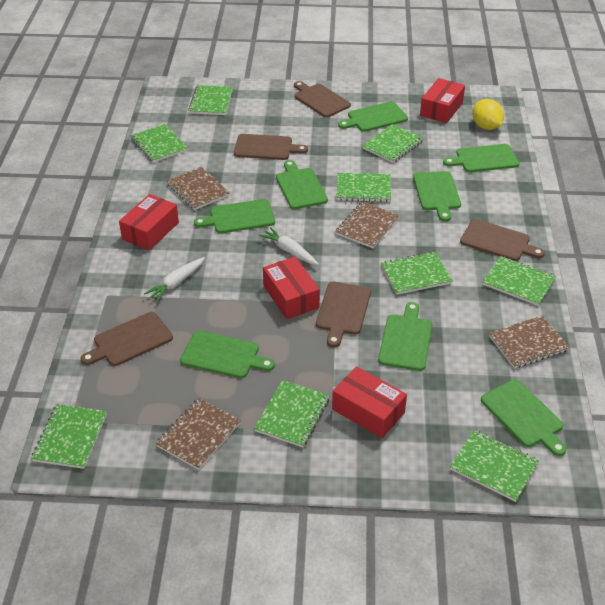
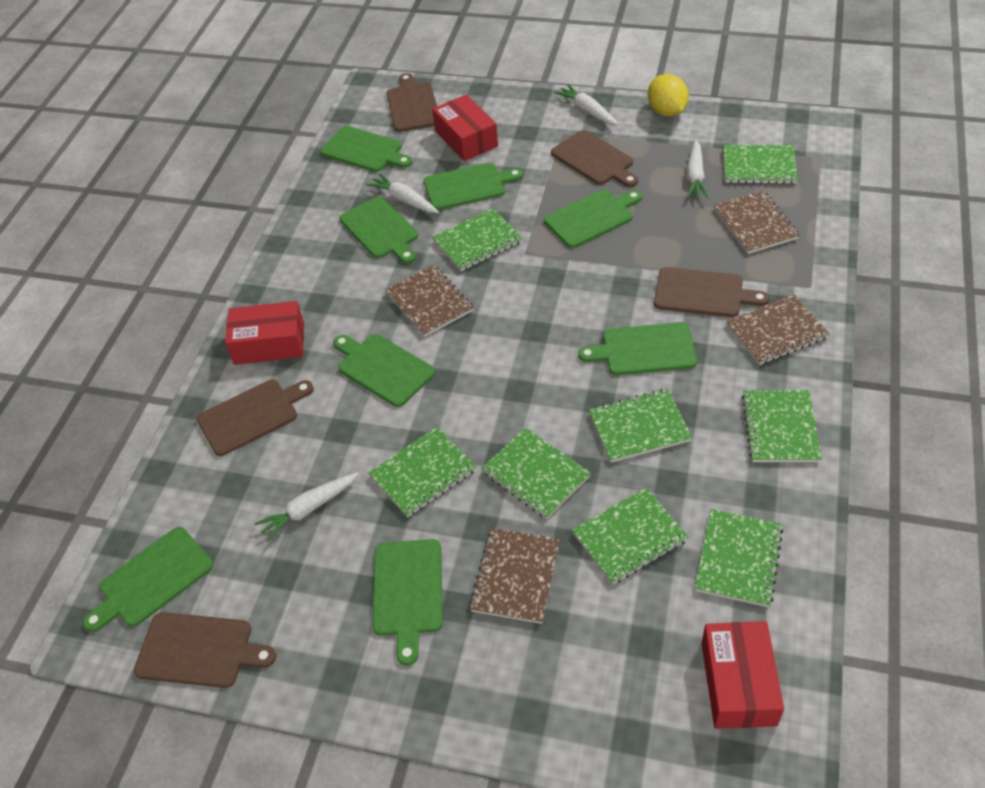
green notebook: 9 -> 8
red box: 4 -> 3
white carrot: 2 -> 4

